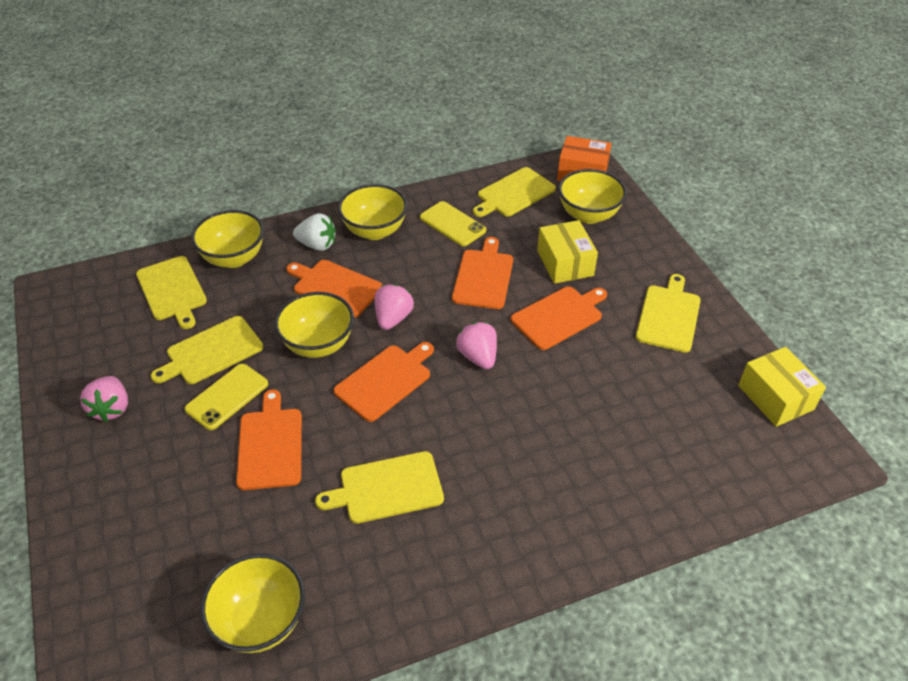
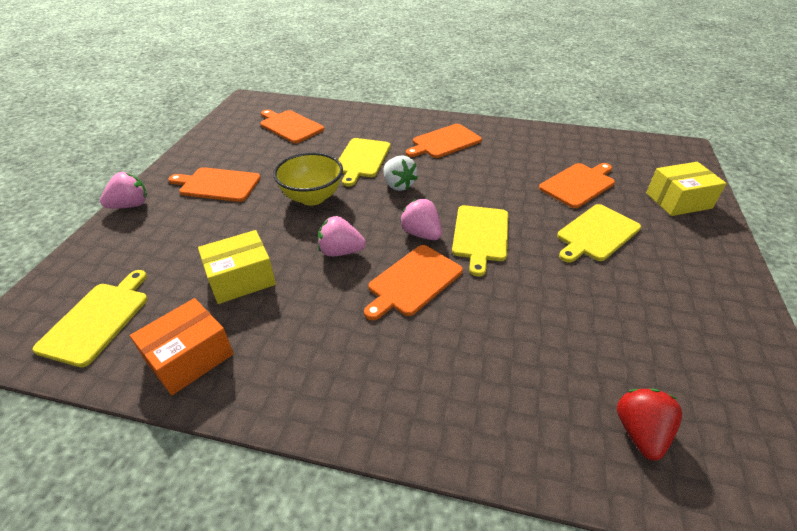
red strawberry: 0 -> 1
yellow bowl: 5 -> 1
yellow cutting board: 5 -> 4
yellow phone: 2 -> 0

